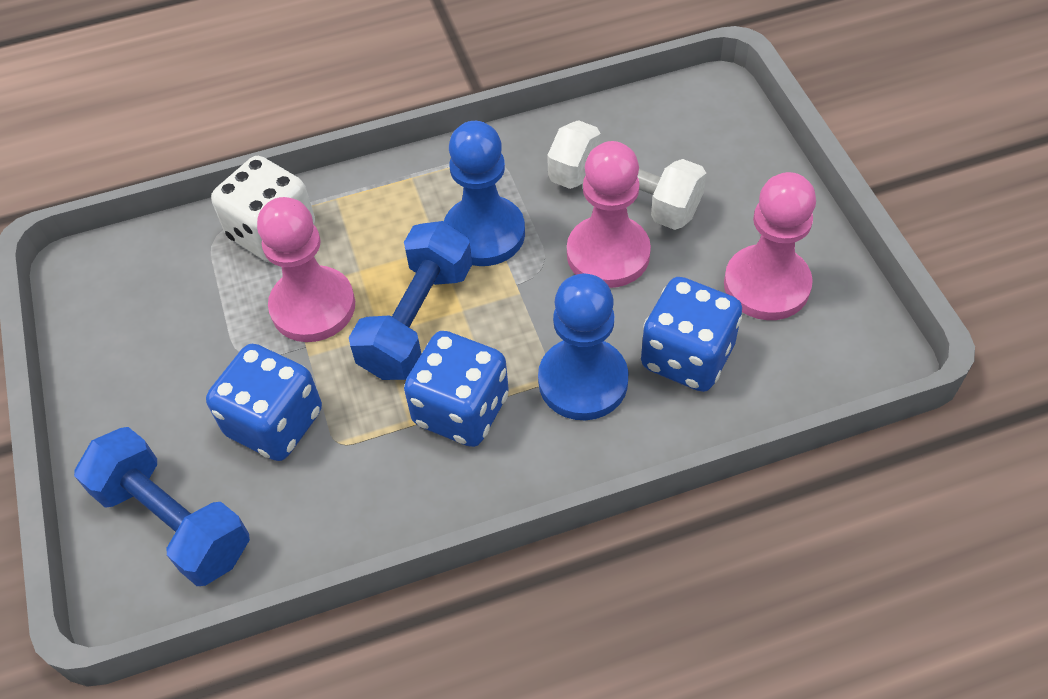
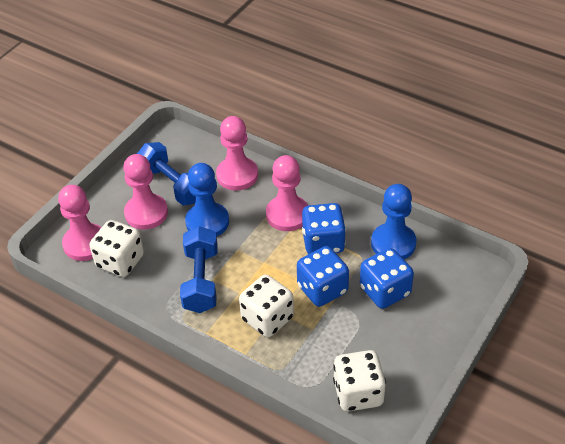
pink pawn: 3 -> 4
white dice: 1 -> 3
white dumbbell: 1 -> 0

